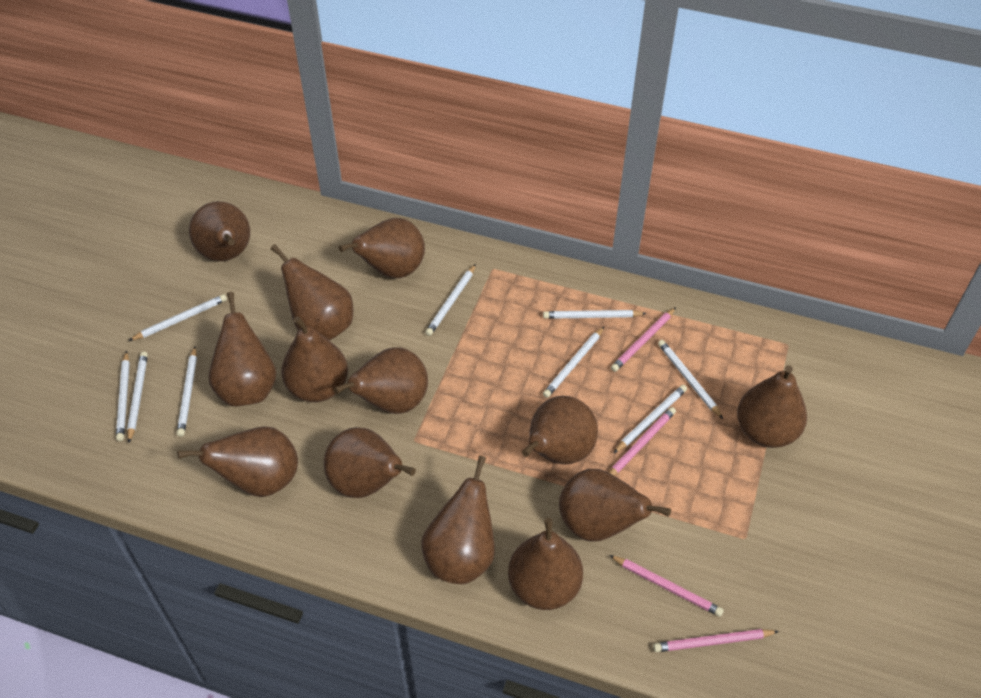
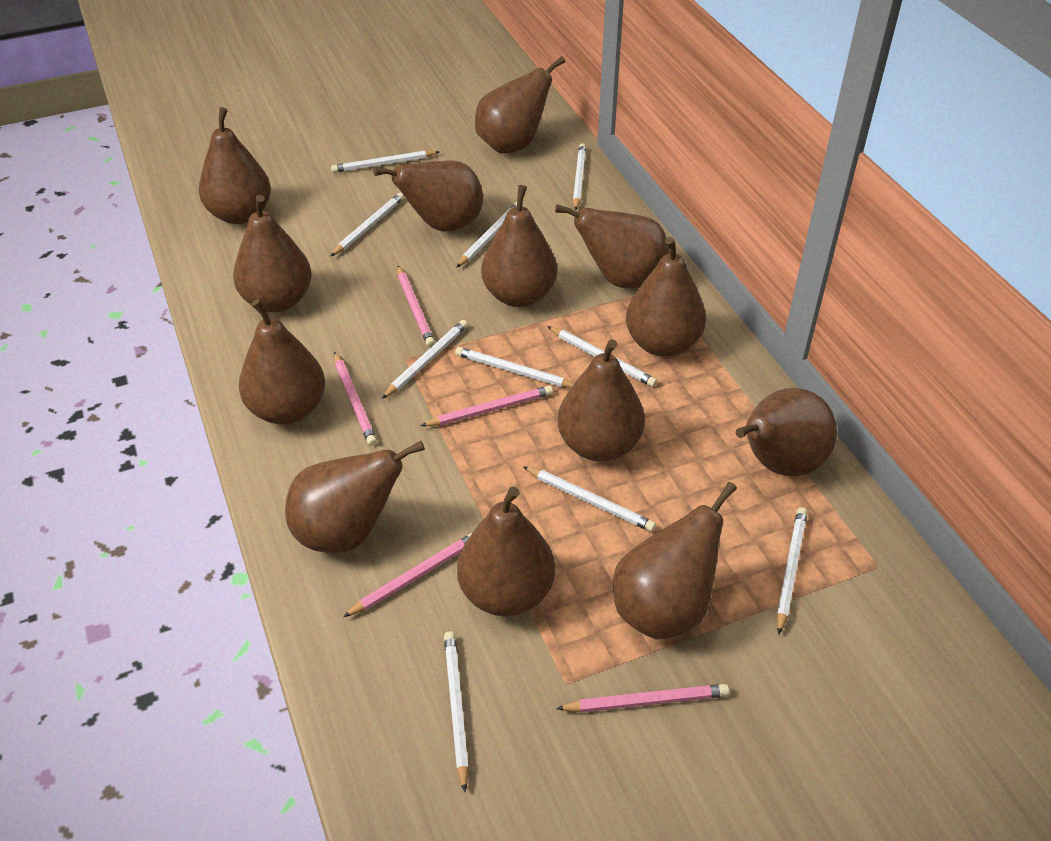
pink pencil: 4 -> 5
white pencil: 9 -> 10

